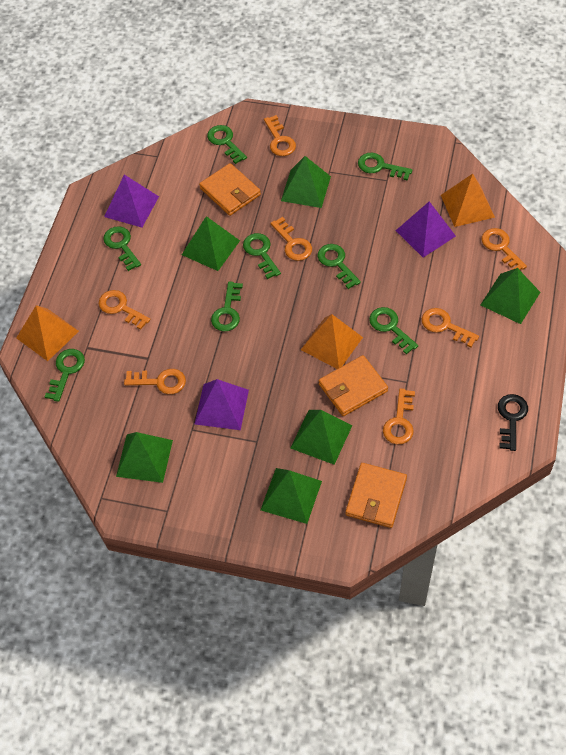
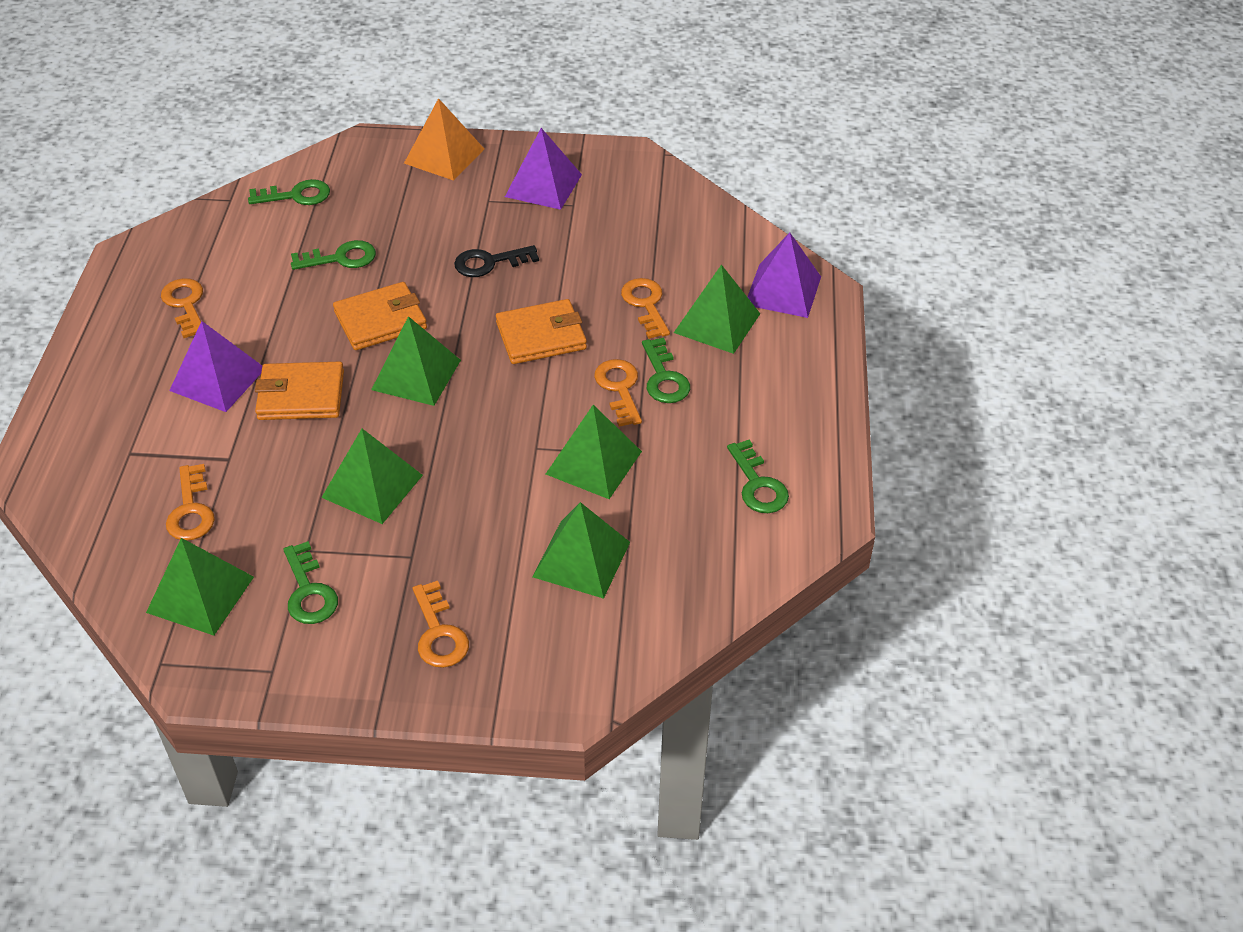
green key: 8 -> 5
orange key: 7 -> 5
orange pyramid: 3 -> 1

